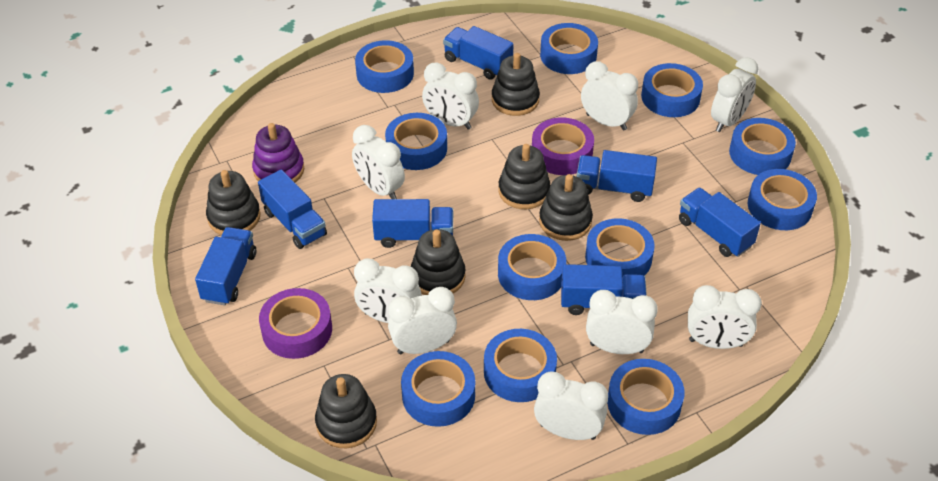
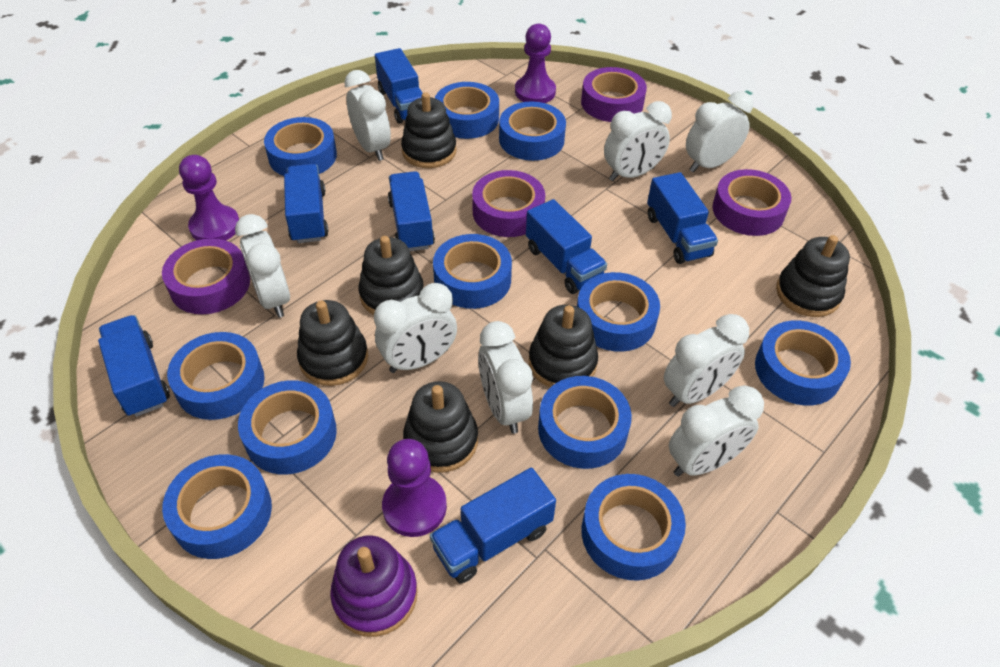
purple pawn: 0 -> 3
purple tape: 2 -> 4
white clock: 9 -> 8

